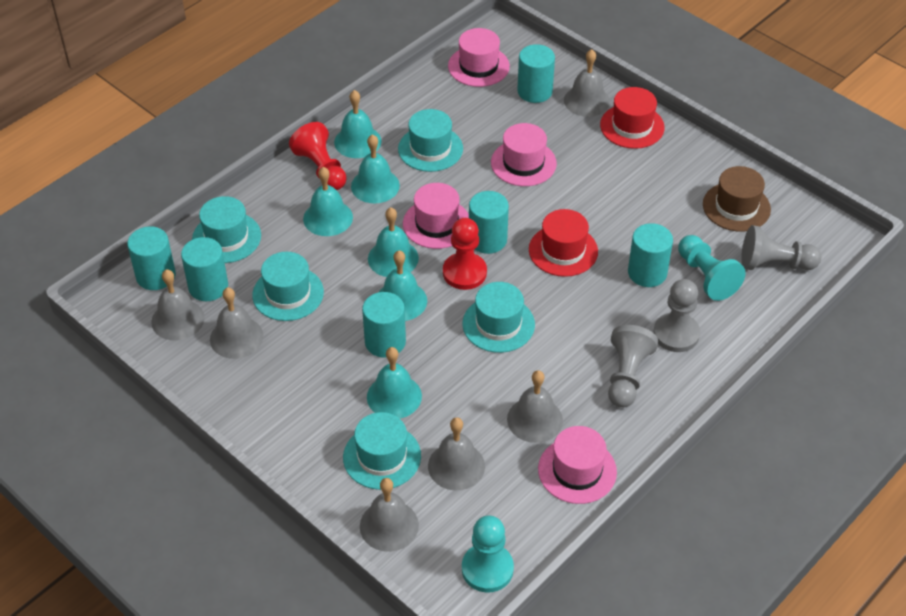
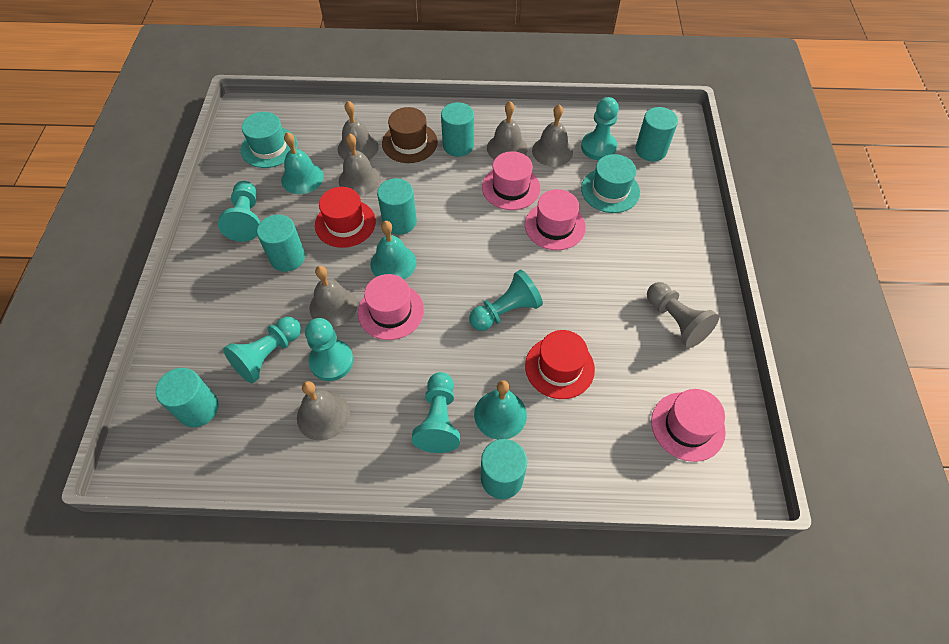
grey pawn: 3 -> 1
red pawn: 2 -> 0
turquoise bell: 6 -> 3
turquoise hat: 5 -> 2
turquoise pawn: 2 -> 6

